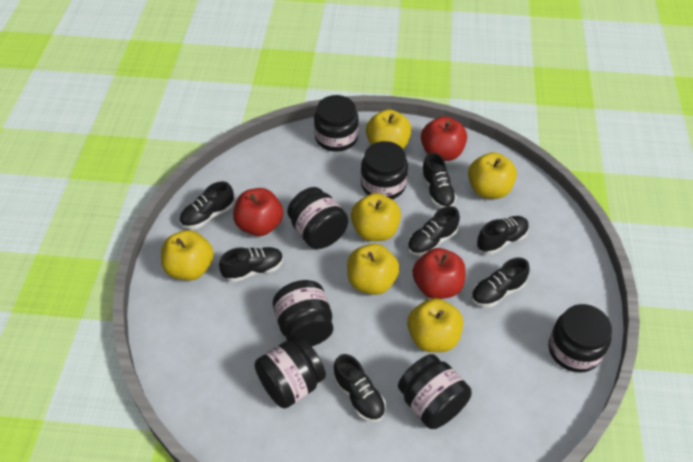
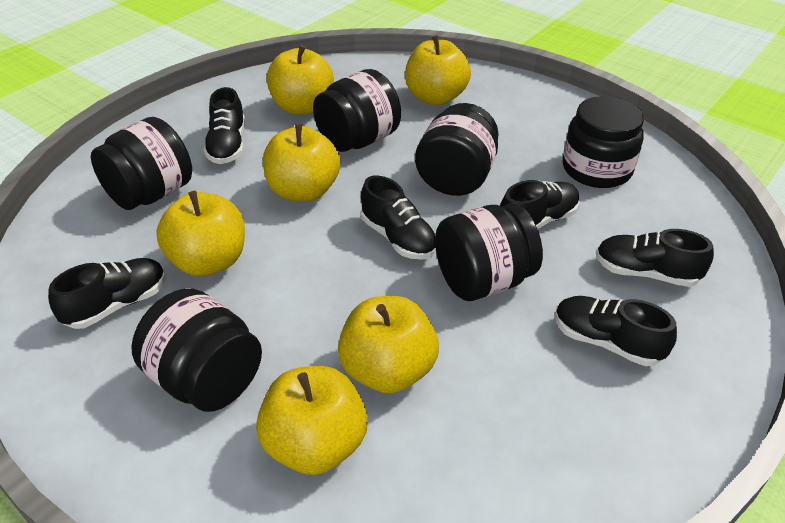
black jar: 7 -> 6
black shoe: 7 -> 6
red apple: 3 -> 0

